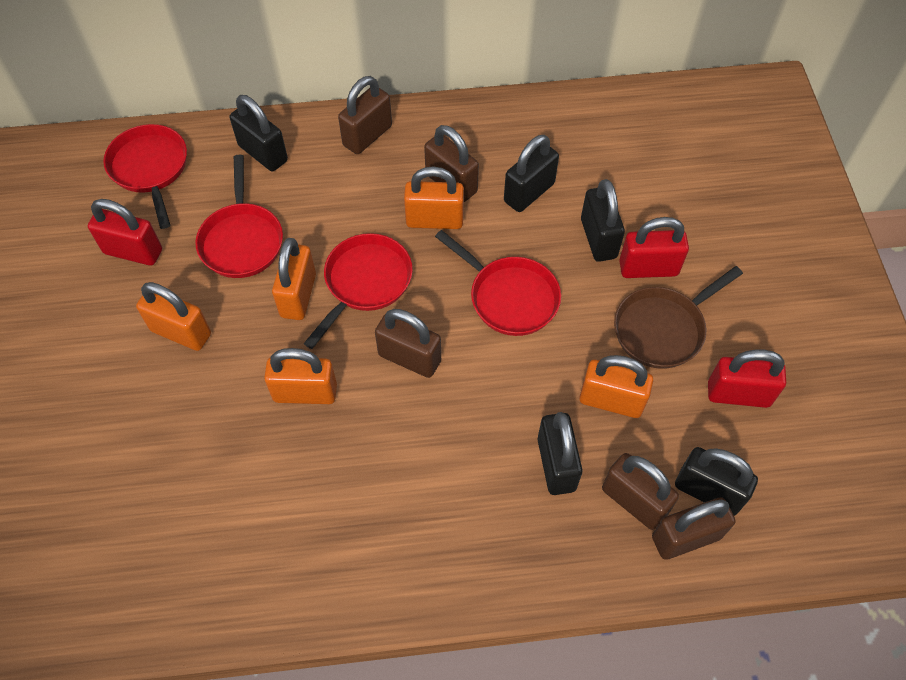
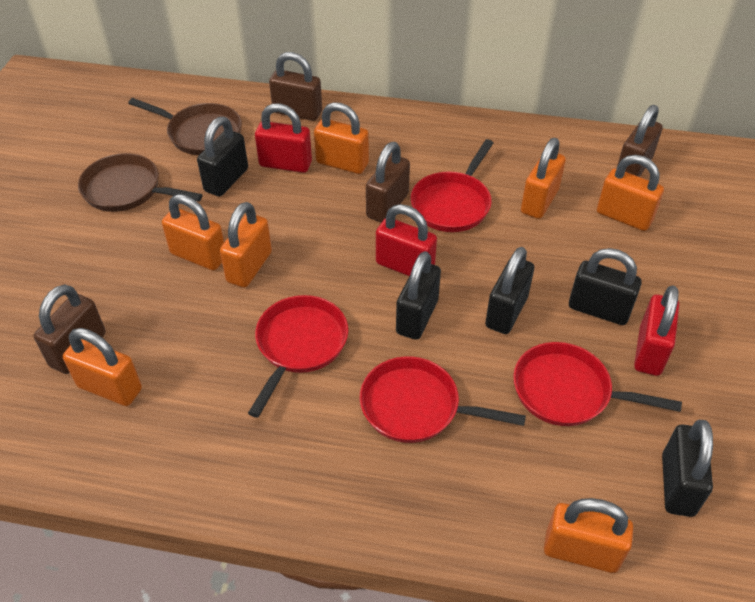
brown padlock: 5 -> 4
brown pan: 1 -> 2
orange padlock: 5 -> 7

